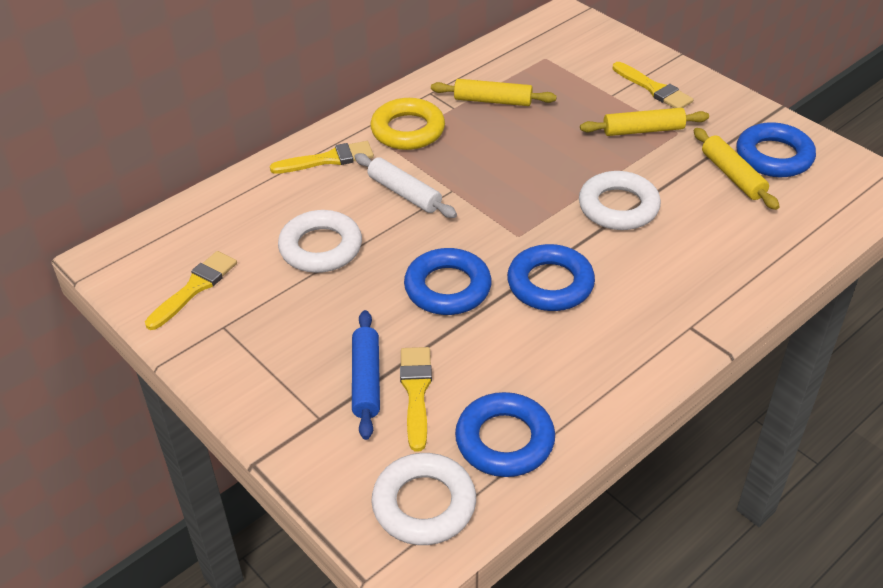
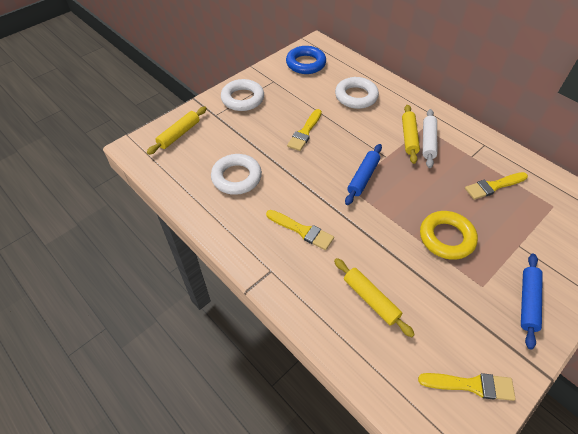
blue ring: 4 -> 1
blue rolling pin: 1 -> 2

